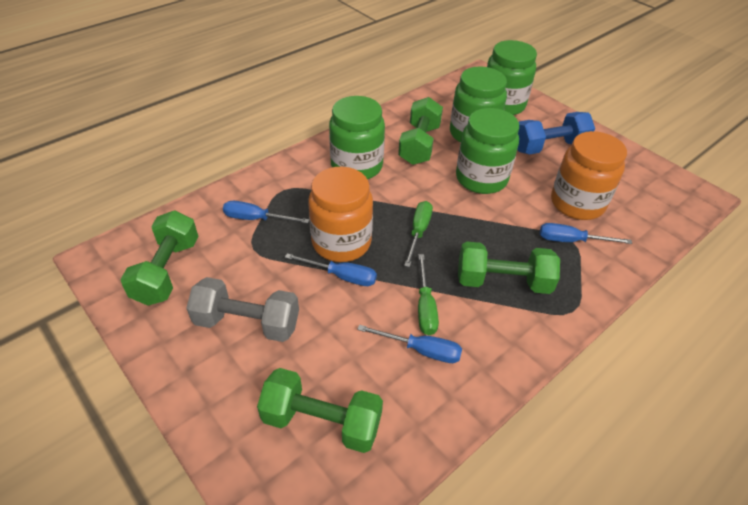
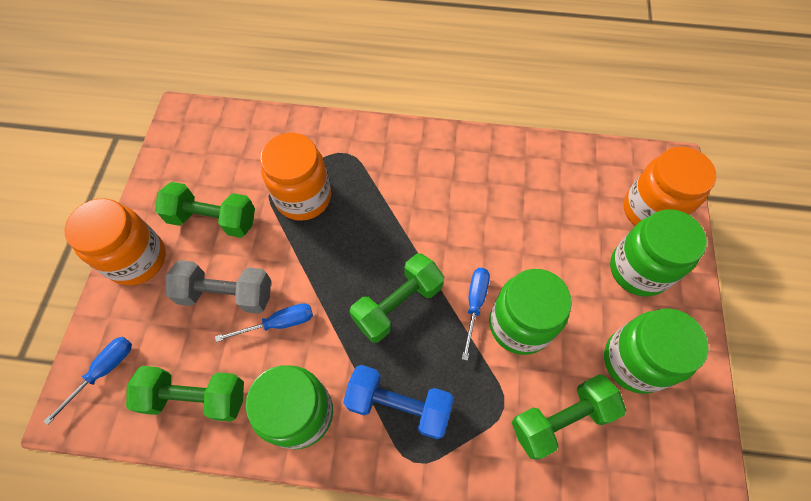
blue screwdriver: 4 -> 3
green screwdriver: 2 -> 0
orange jar: 2 -> 3

